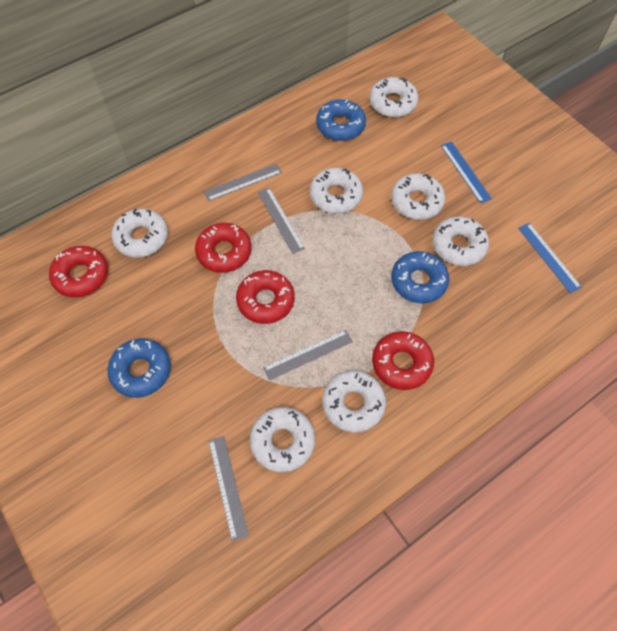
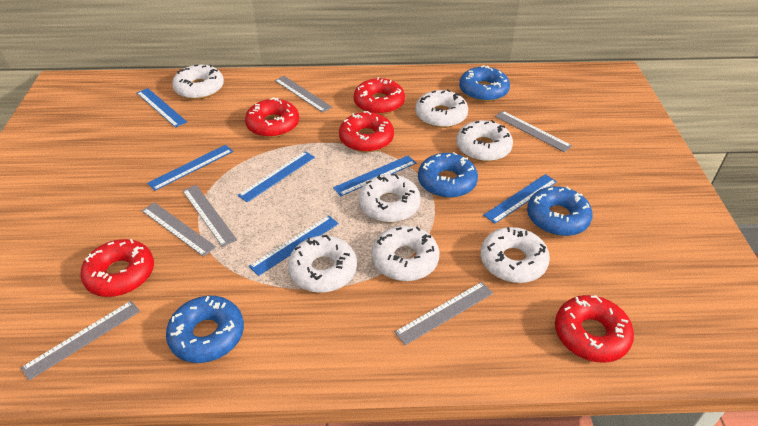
blue donut: 3 -> 4
blue ruler: 2 -> 6
grey ruler: 4 -> 6
red donut: 4 -> 5

